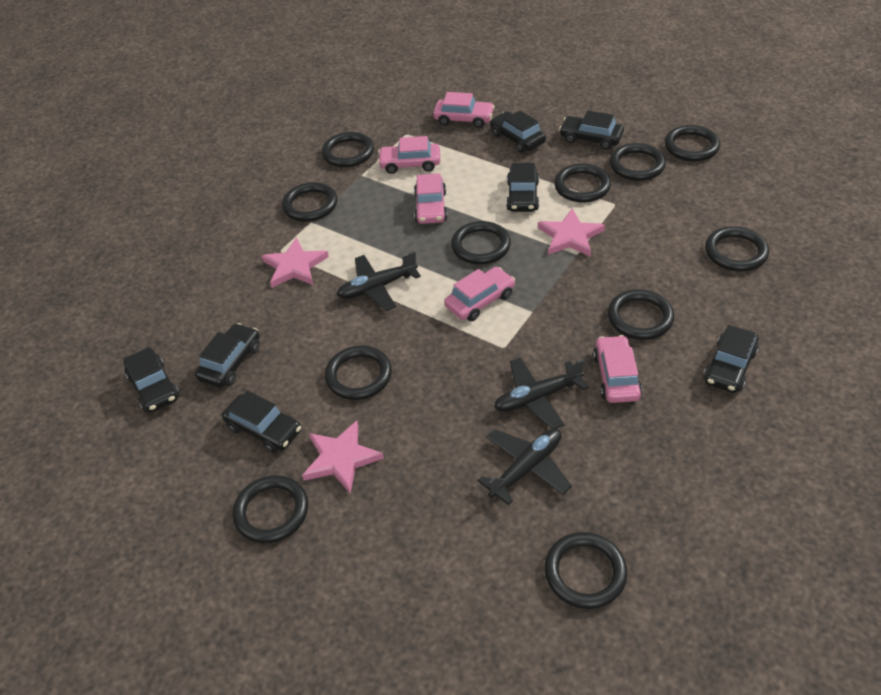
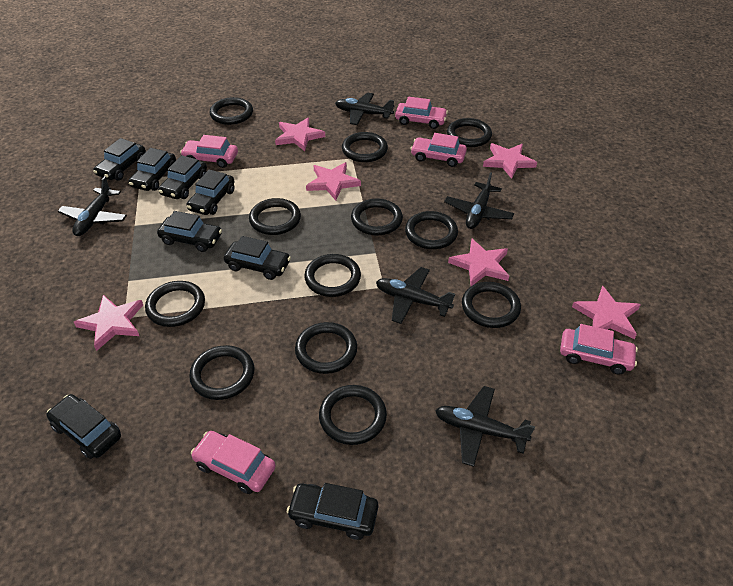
black car: 7 -> 8
black plane: 3 -> 5
black ring: 11 -> 12
pink star: 3 -> 6

